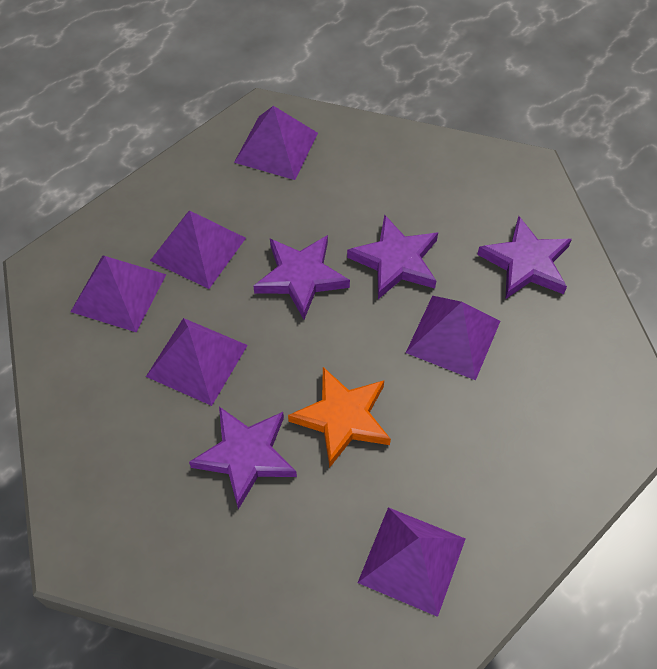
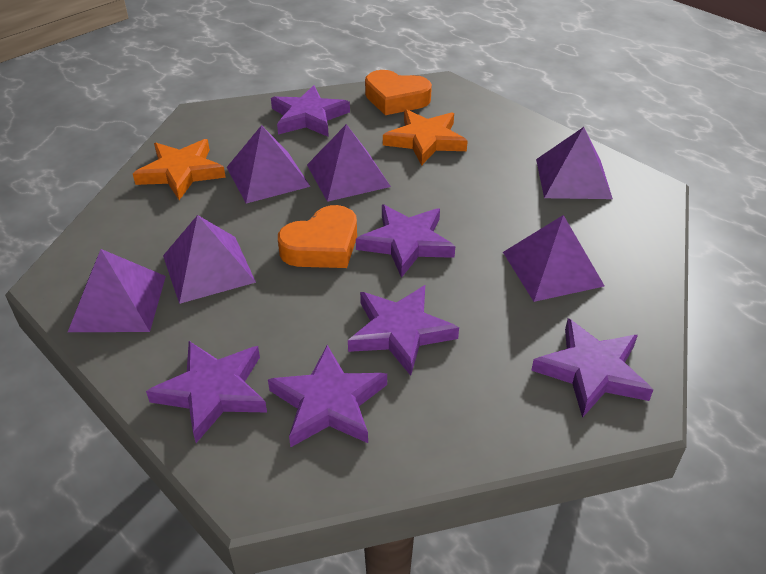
orange heart: 0 -> 2
orange star: 1 -> 2
purple star: 4 -> 6

